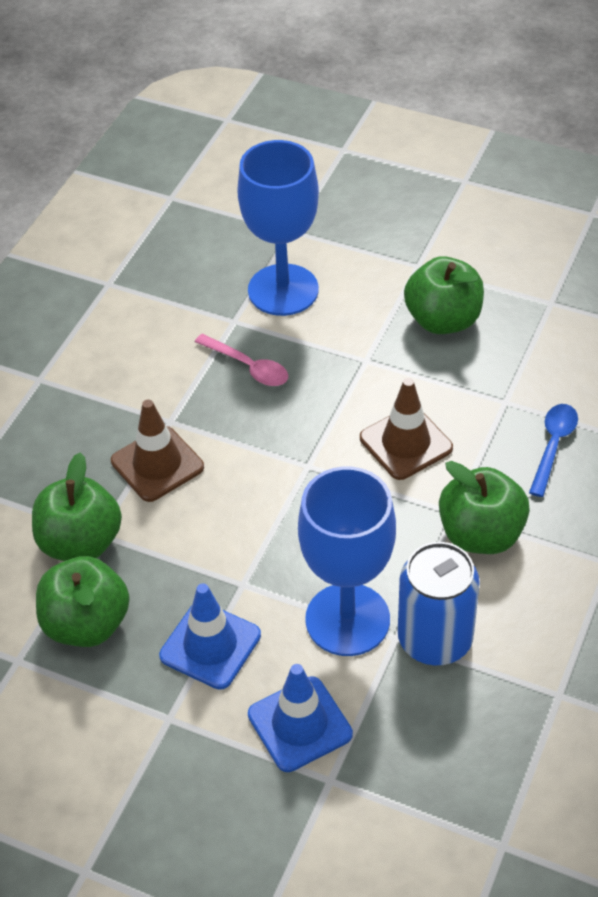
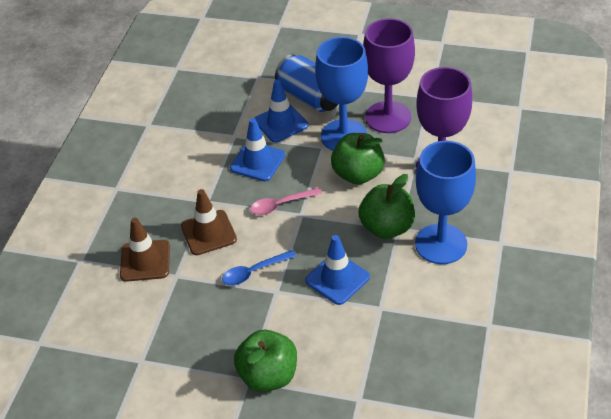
blue traffic cone: 2 -> 3
green apple: 4 -> 3
purple goblet: 0 -> 2

